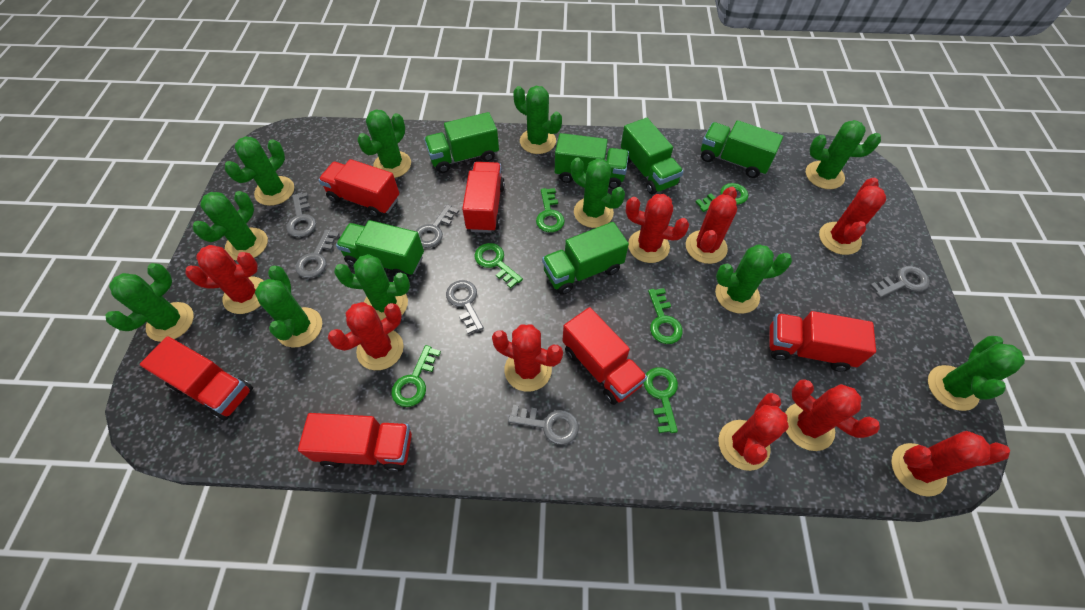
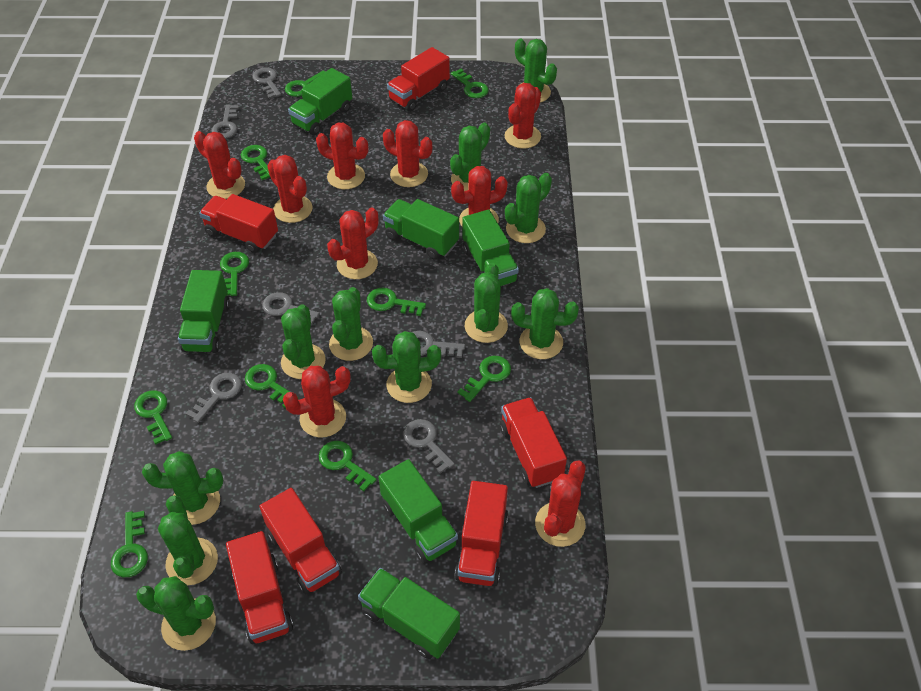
green key: 6 -> 10

